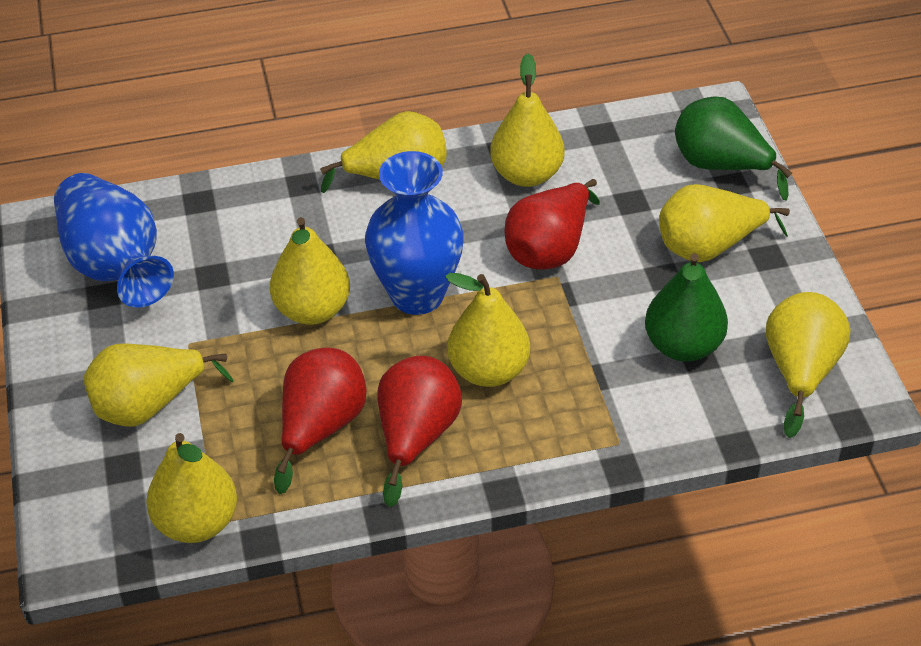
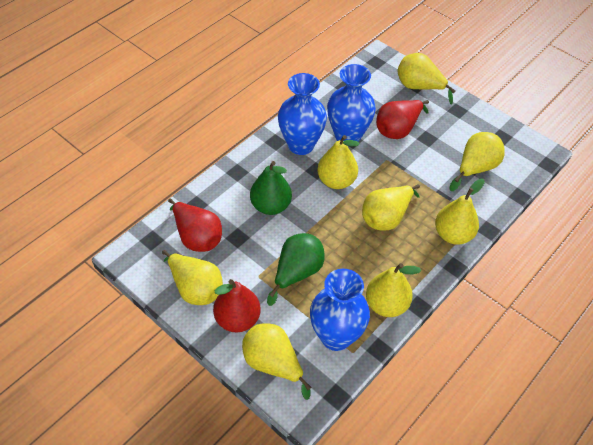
blue vase: 2 -> 3

